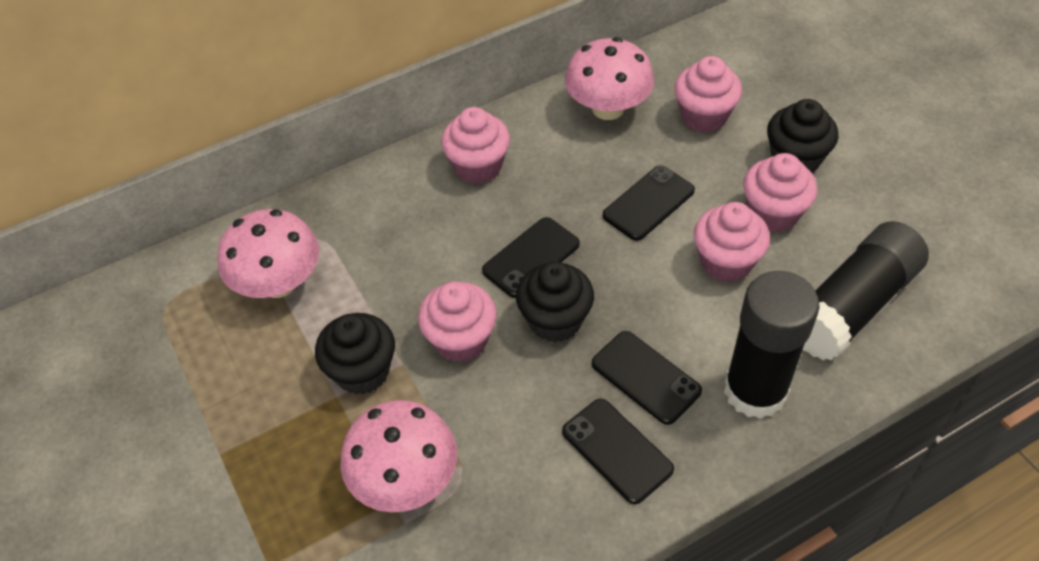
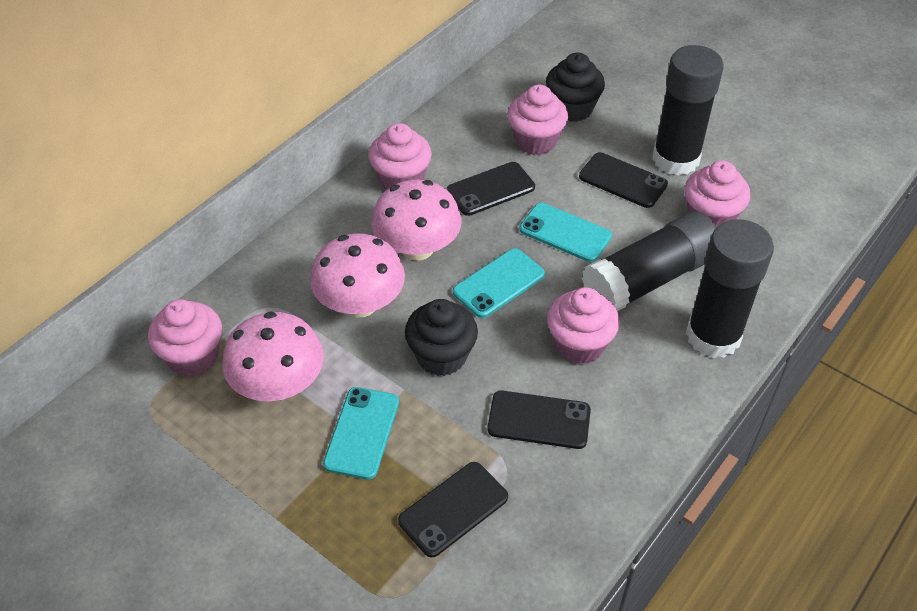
black cupcake: 3 -> 2
black glue stick: 2 -> 3
turquoise phone: 0 -> 3

